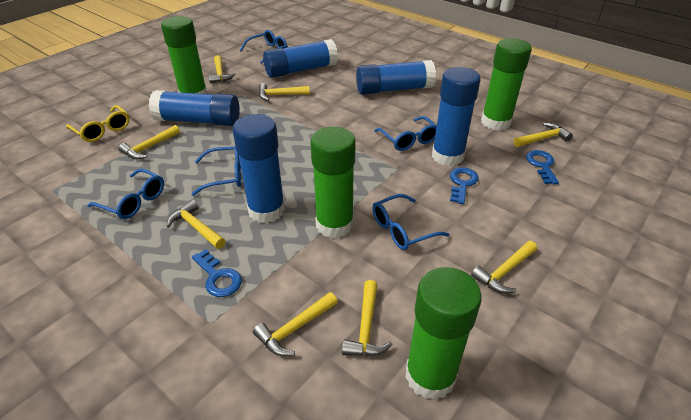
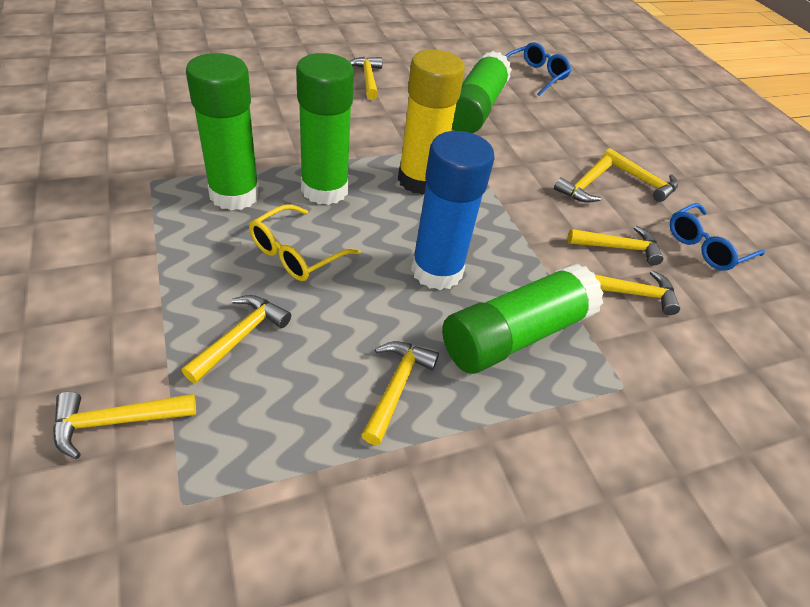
blue glasses: 5 -> 2
blue glue stick: 5 -> 1
blue key: 3 -> 0
yellow glue stick: 0 -> 1

